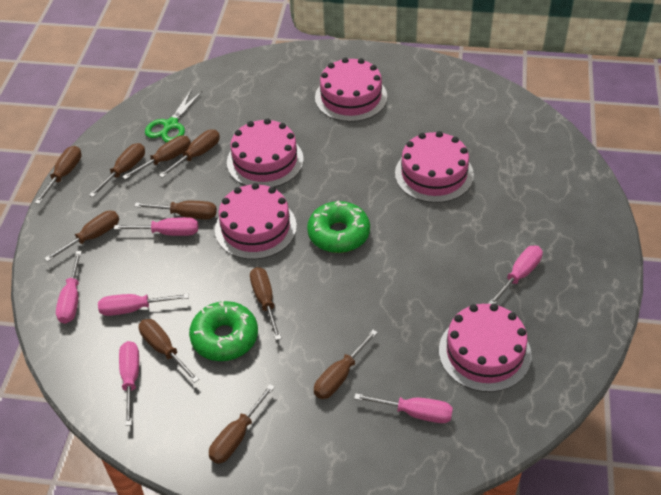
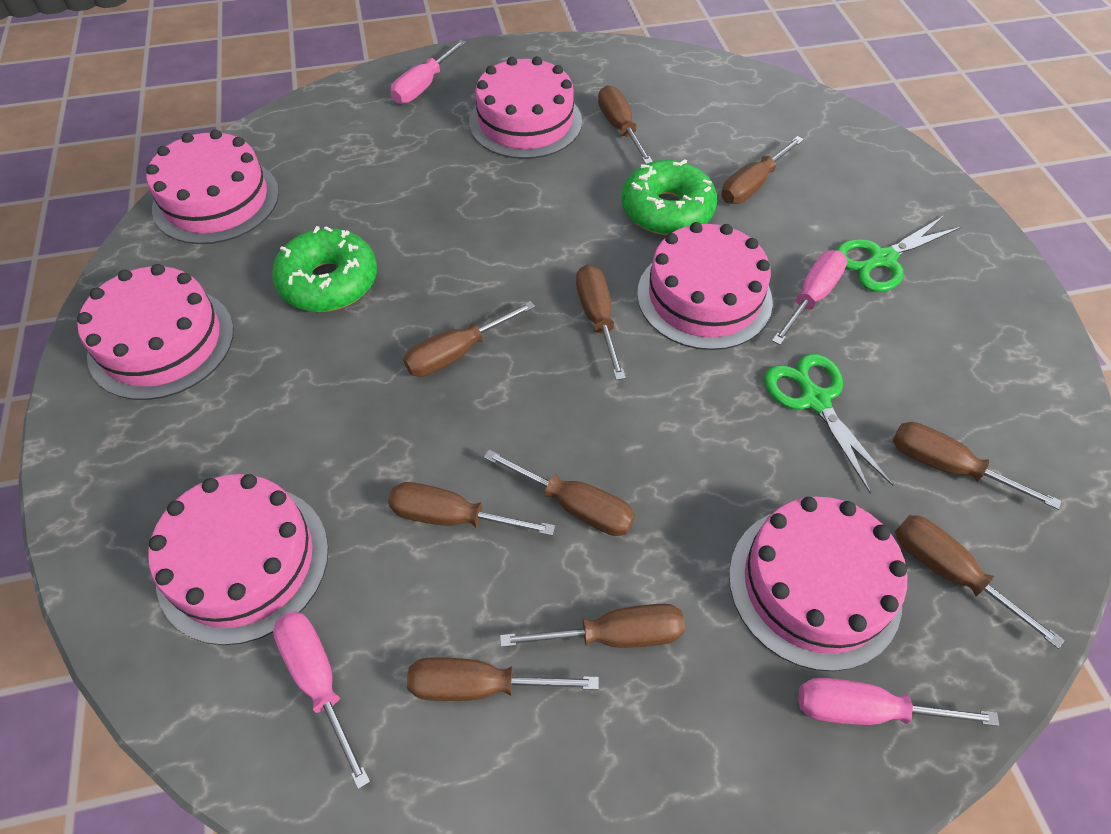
green scissors: 1 -> 2
pink cake: 5 -> 6
pink screwdriver: 6 -> 4

